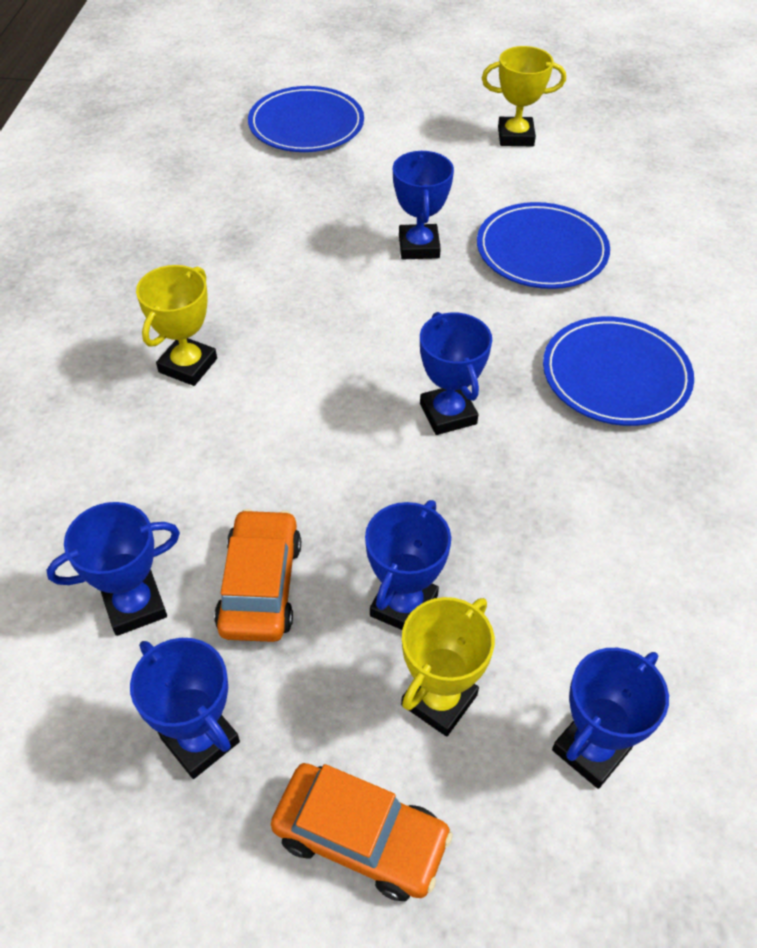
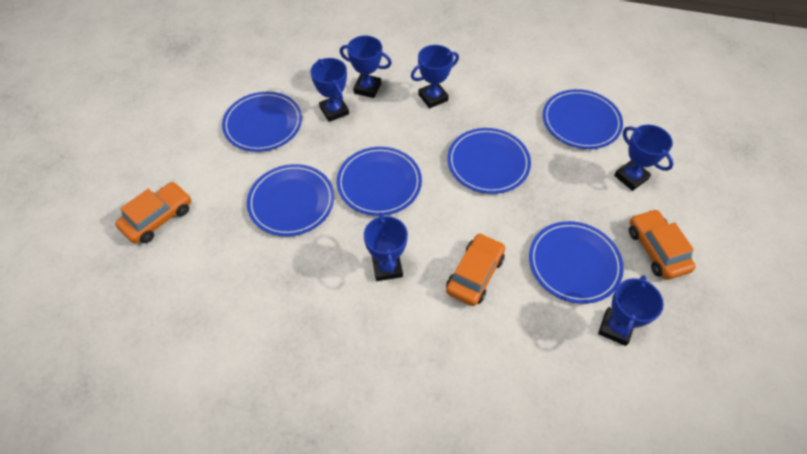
blue plate: 3 -> 6
orange car: 2 -> 3
yellow trophy: 3 -> 0

